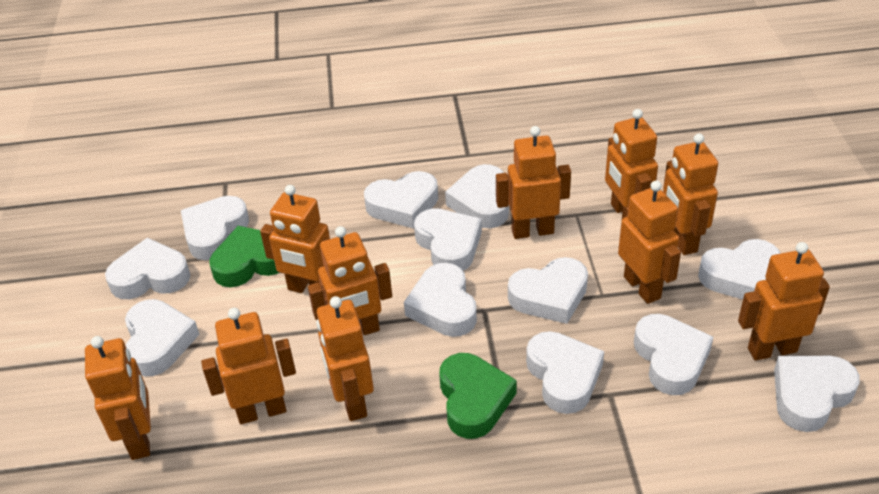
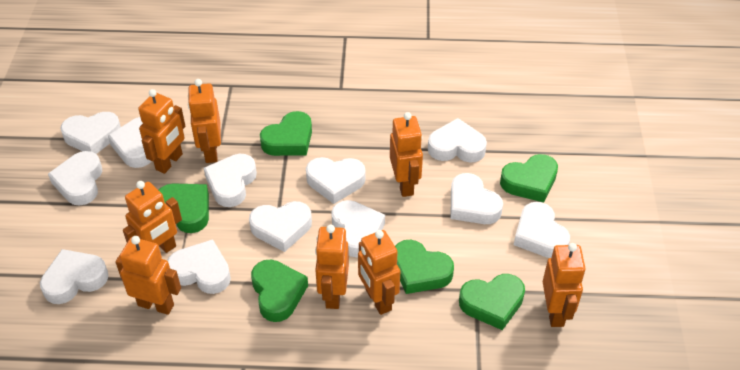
green heart: 2 -> 6
orange robot: 10 -> 8

